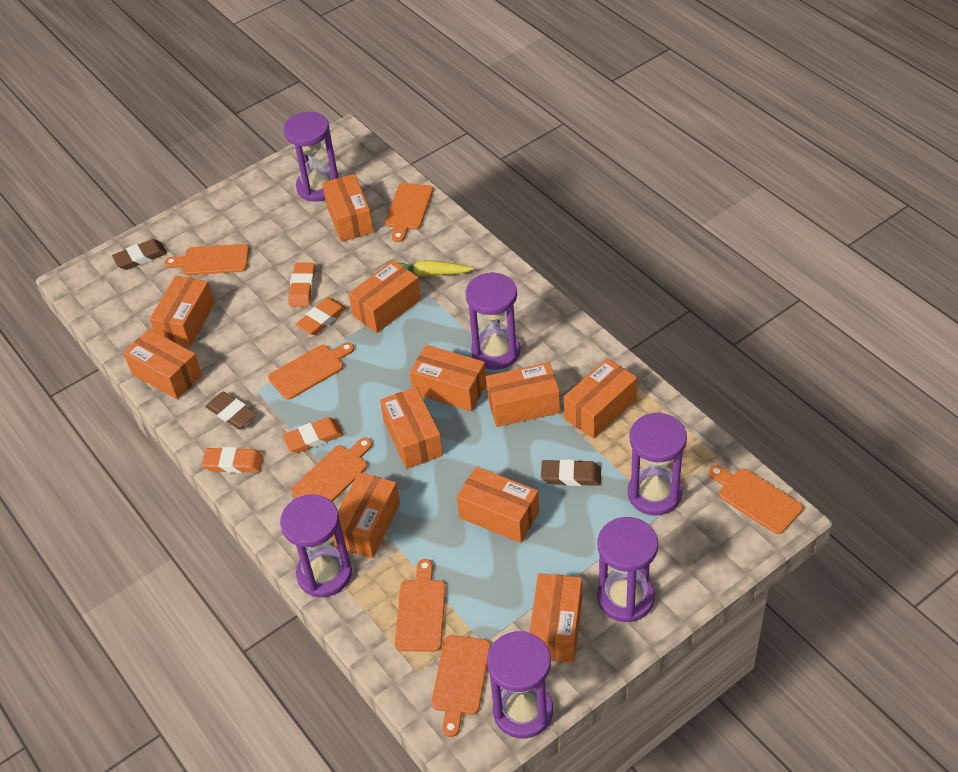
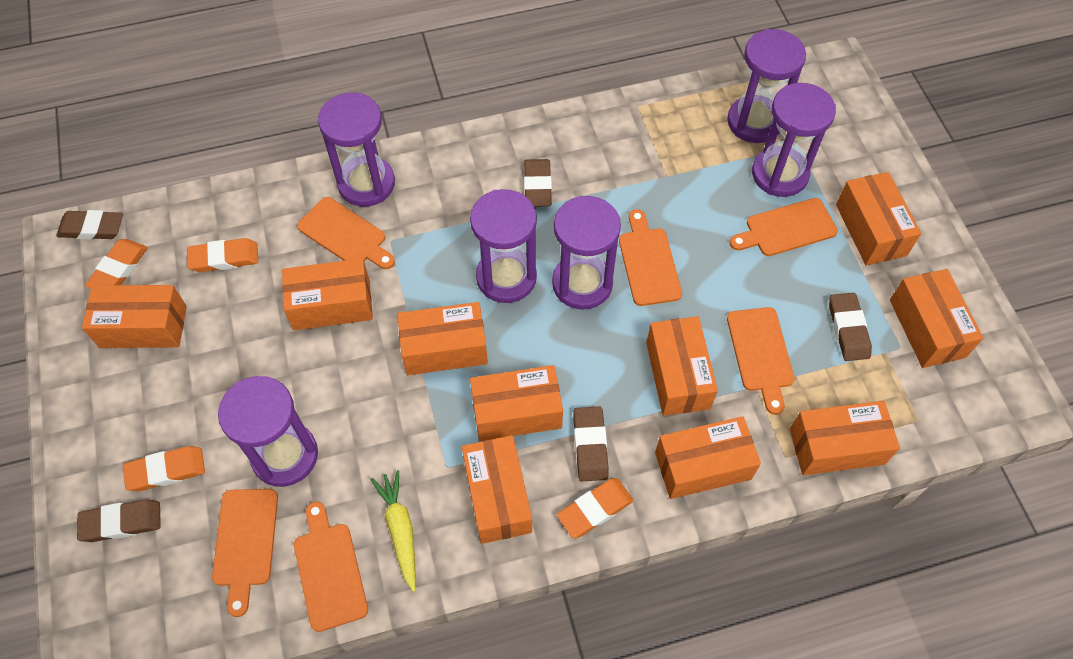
brown eraser: 3 -> 5
orange box: 11 -> 10
orange cutting board: 7 -> 6

